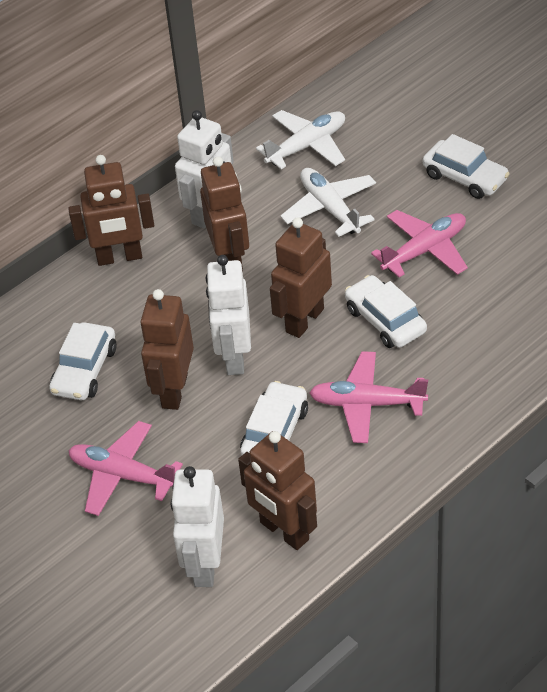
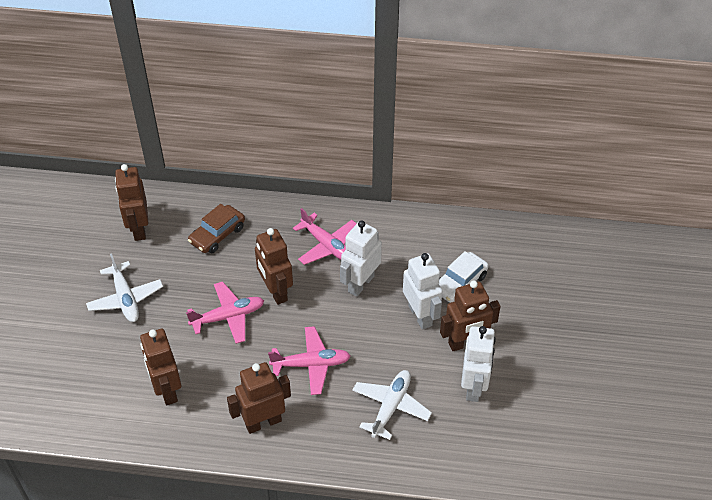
brown car: 0 -> 1
white car: 4 -> 1

